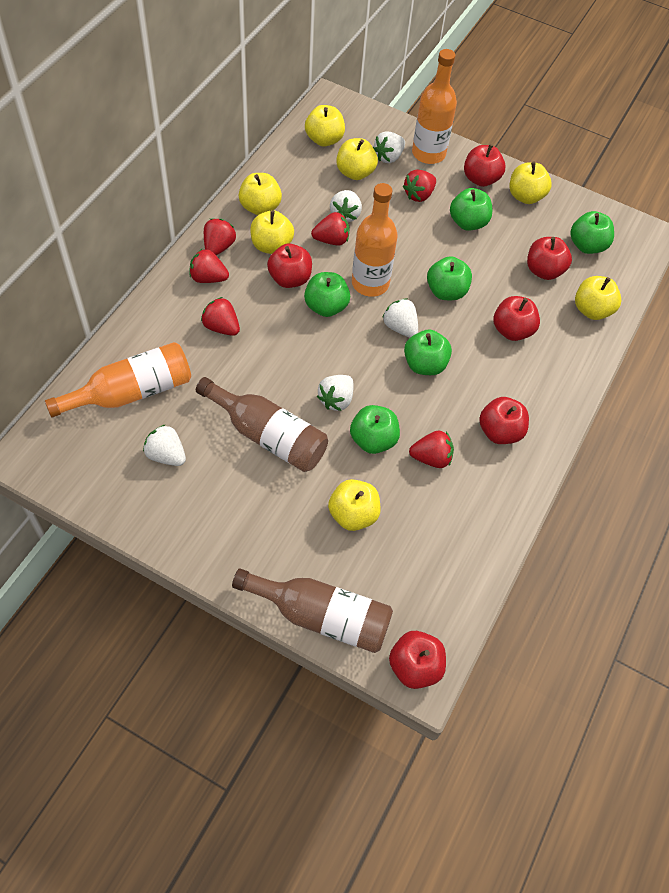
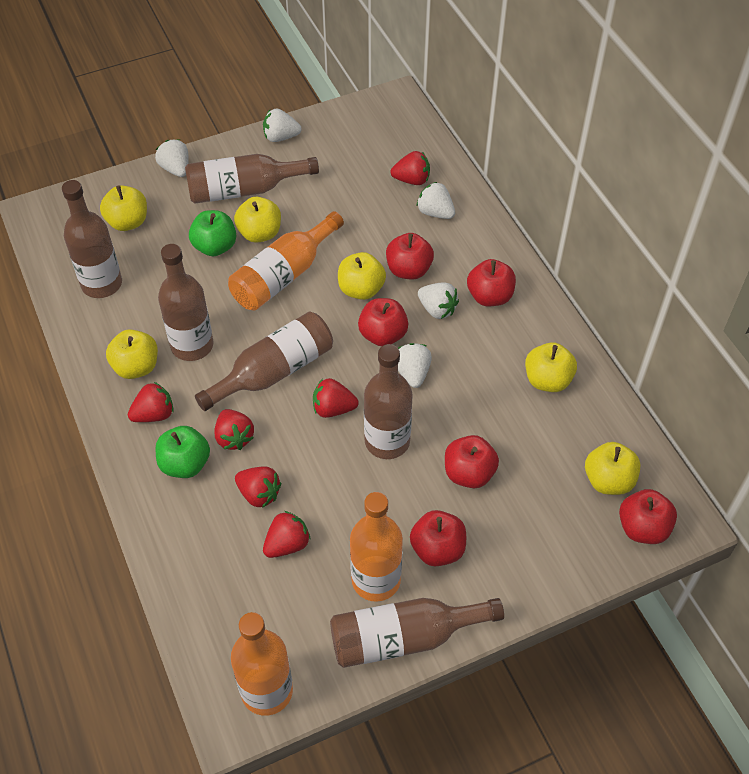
brown bottle: 2 -> 6
green apple: 6 -> 2
yellow apple: 7 -> 6

